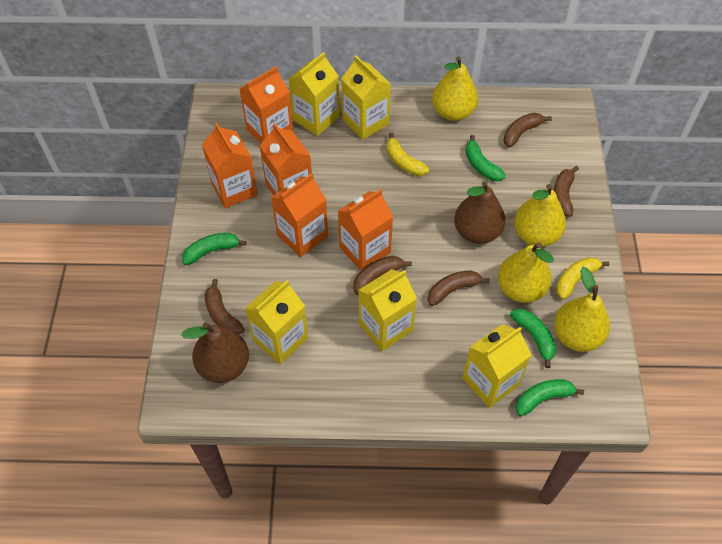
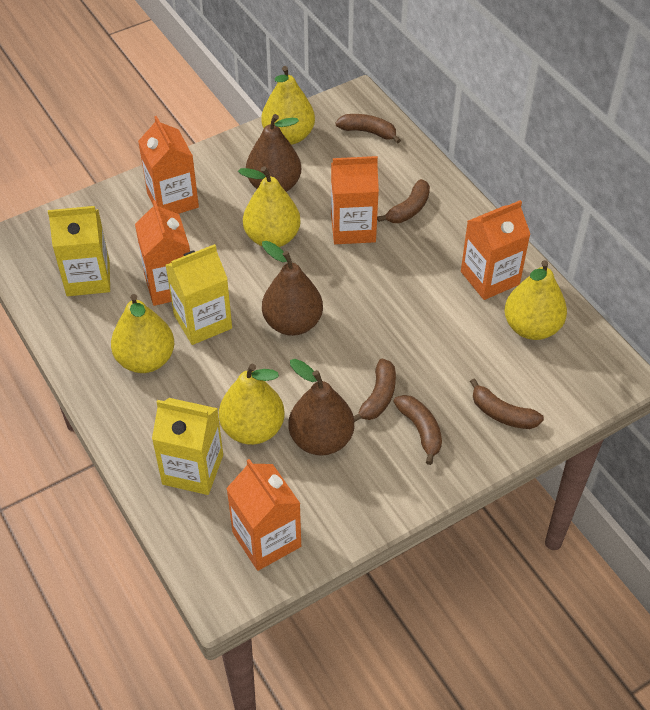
brown pear: 2 -> 3
green banana: 4 -> 0
yellow banana: 2 -> 0
yellow carton: 5 -> 3
yellow pear: 4 -> 5

